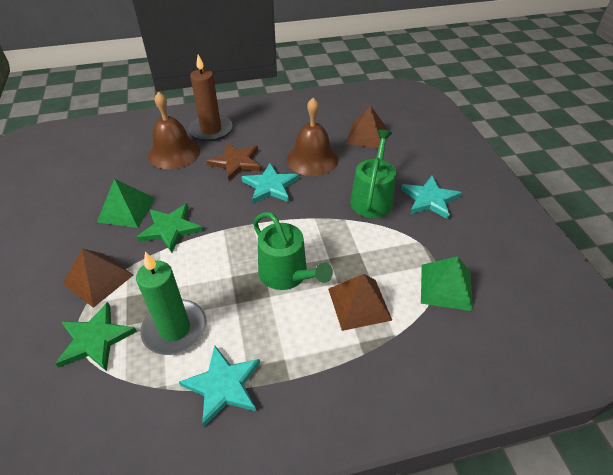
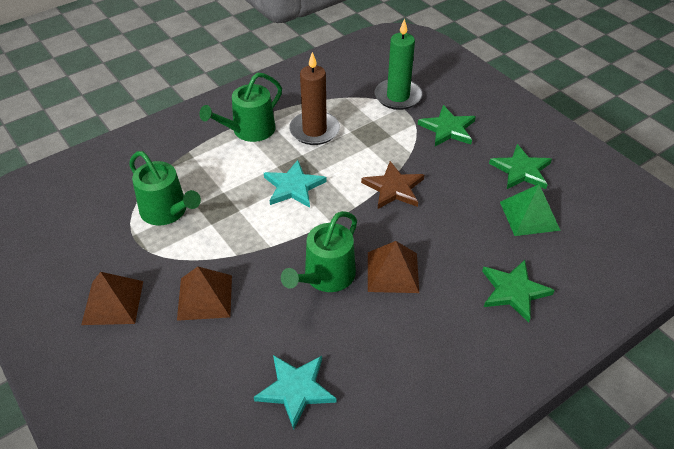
brown bell: 2 -> 0
green pyramid: 2 -> 1
green star: 2 -> 3
green watering can: 2 -> 3
turquoise star: 3 -> 2

